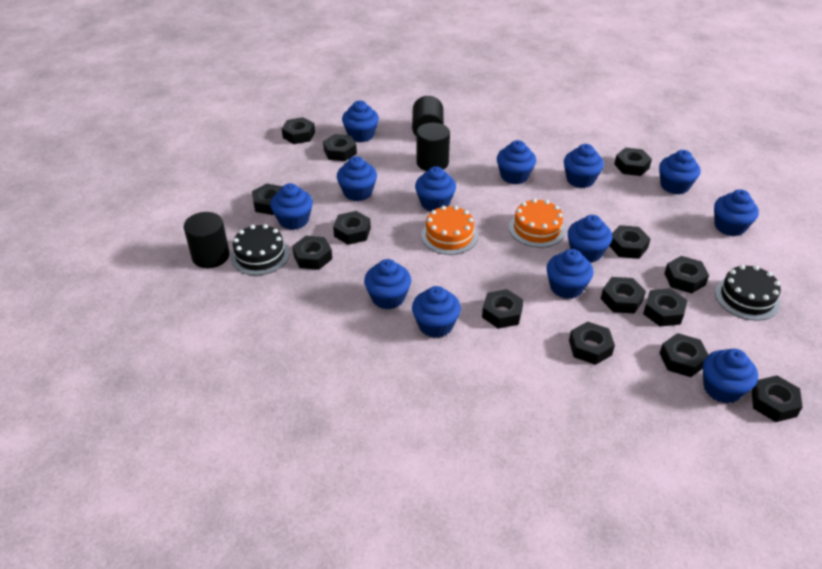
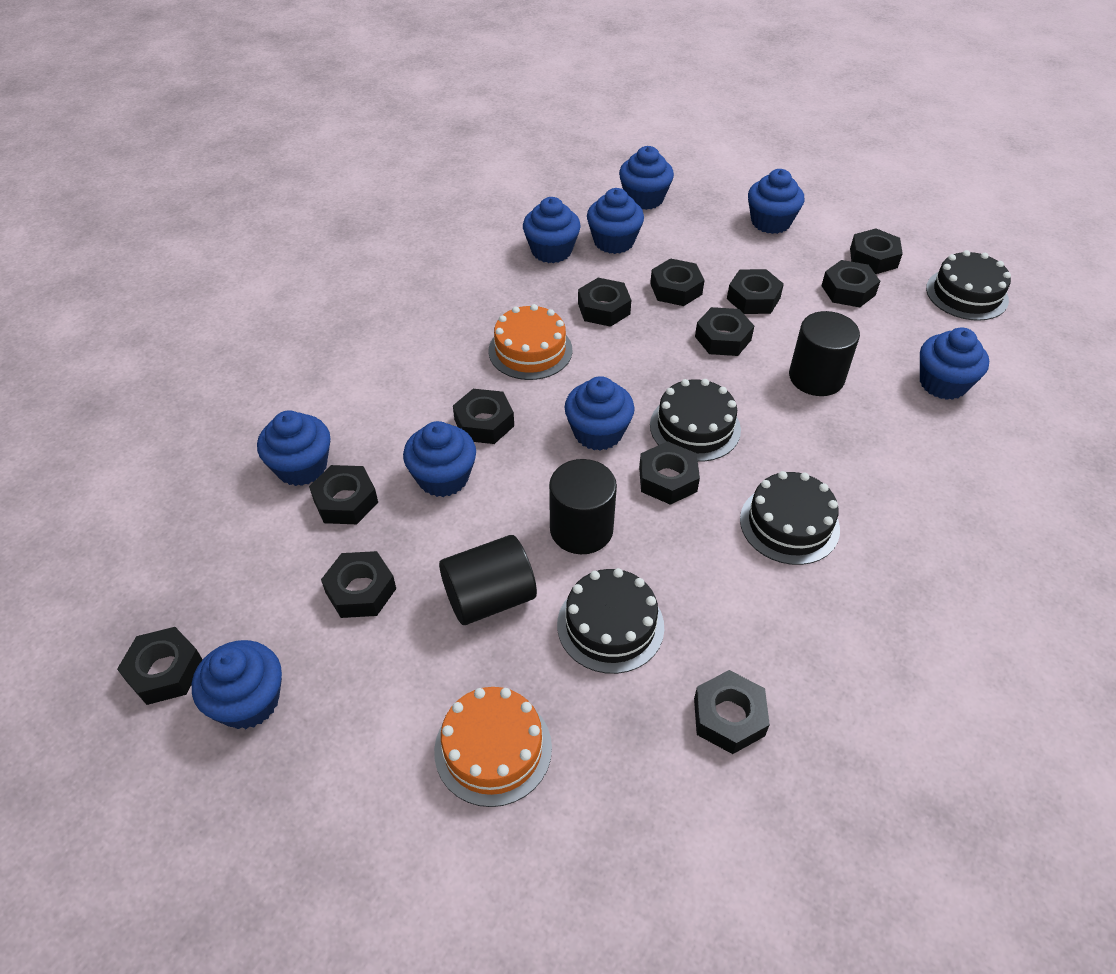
black cake: 2 -> 4
black nut: 14 -> 12
blue cupcake: 13 -> 9

